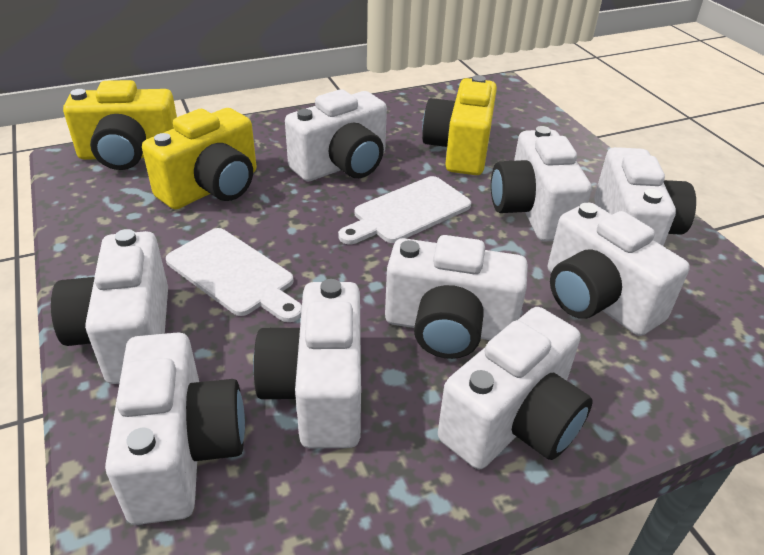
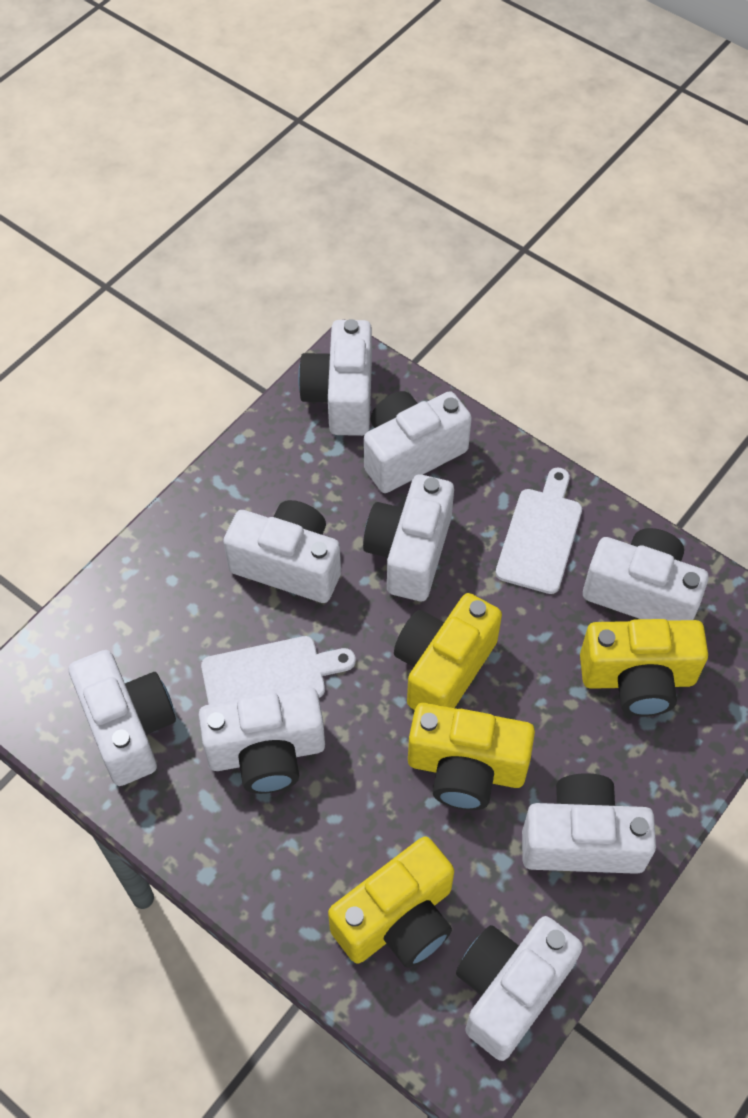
yellow camera: 3 -> 4

